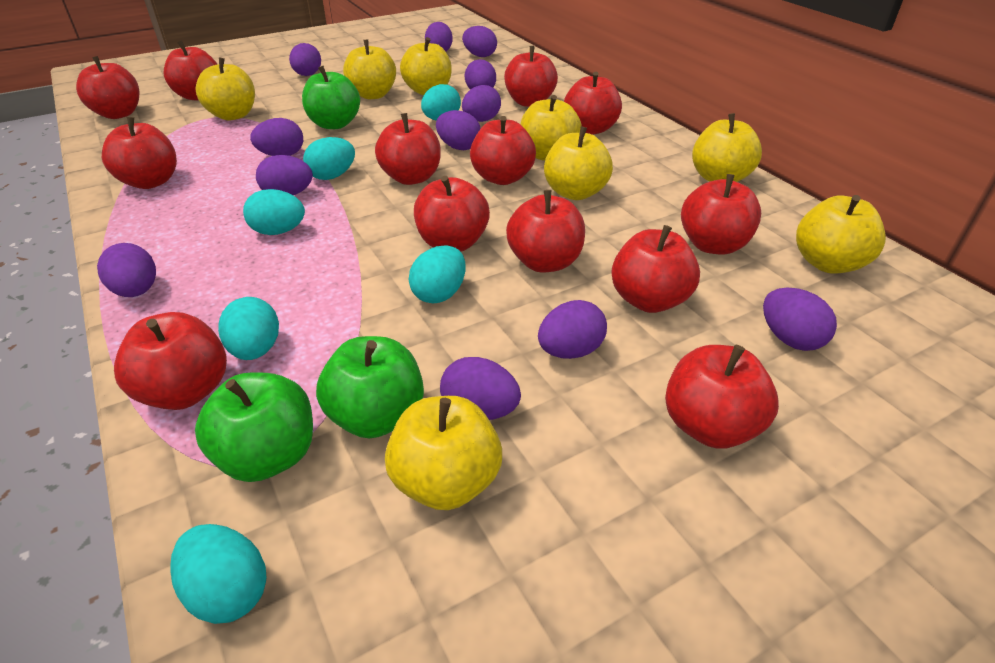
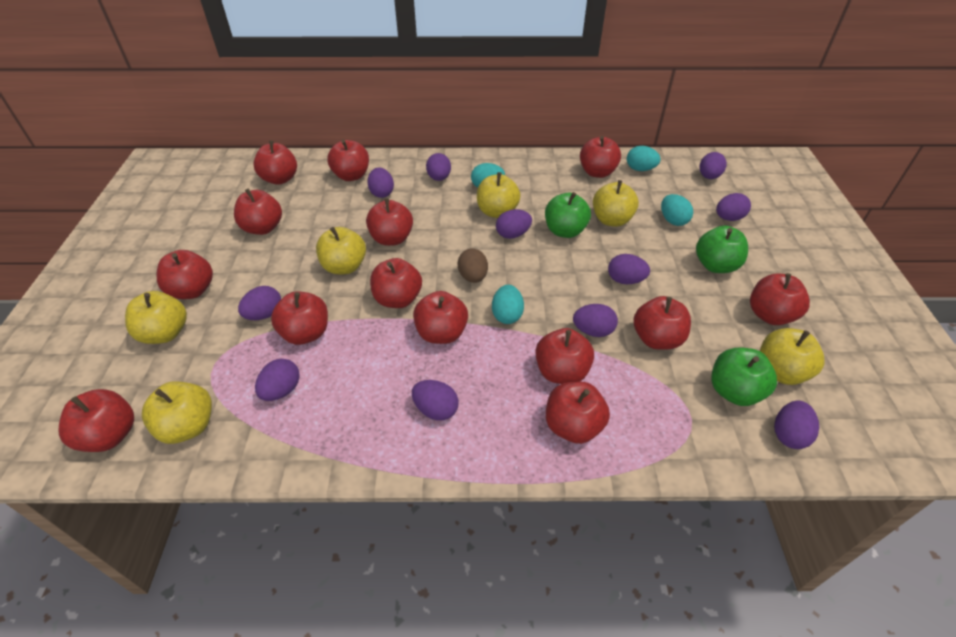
brown egg: 0 -> 1
purple egg: 12 -> 11
red apple: 13 -> 14
turquoise egg: 6 -> 4
yellow apple: 8 -> 6

